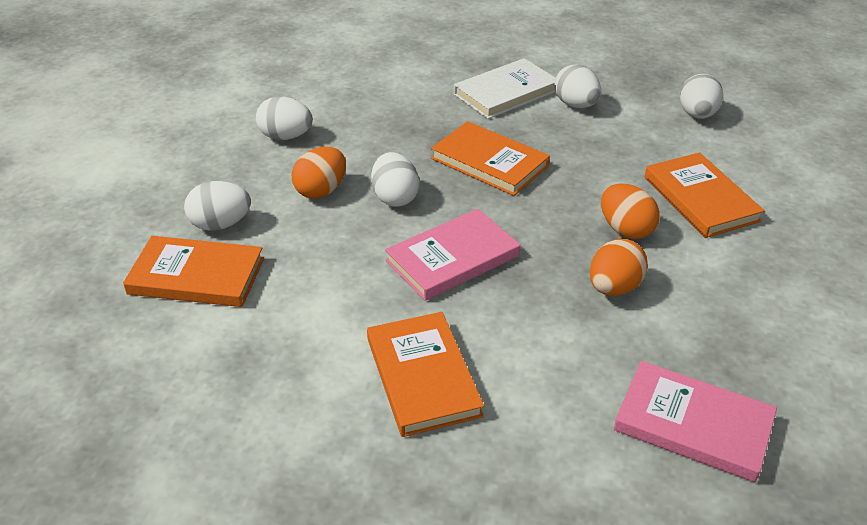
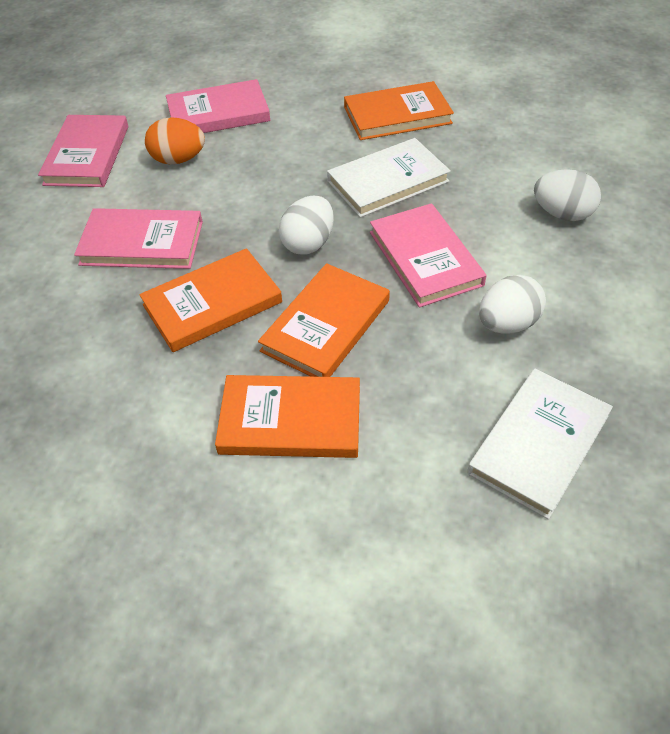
orange egg: 3 -> 1
pink book: 2 -> 4
white book: 1 -> 2
white egg: 5 -> 3

